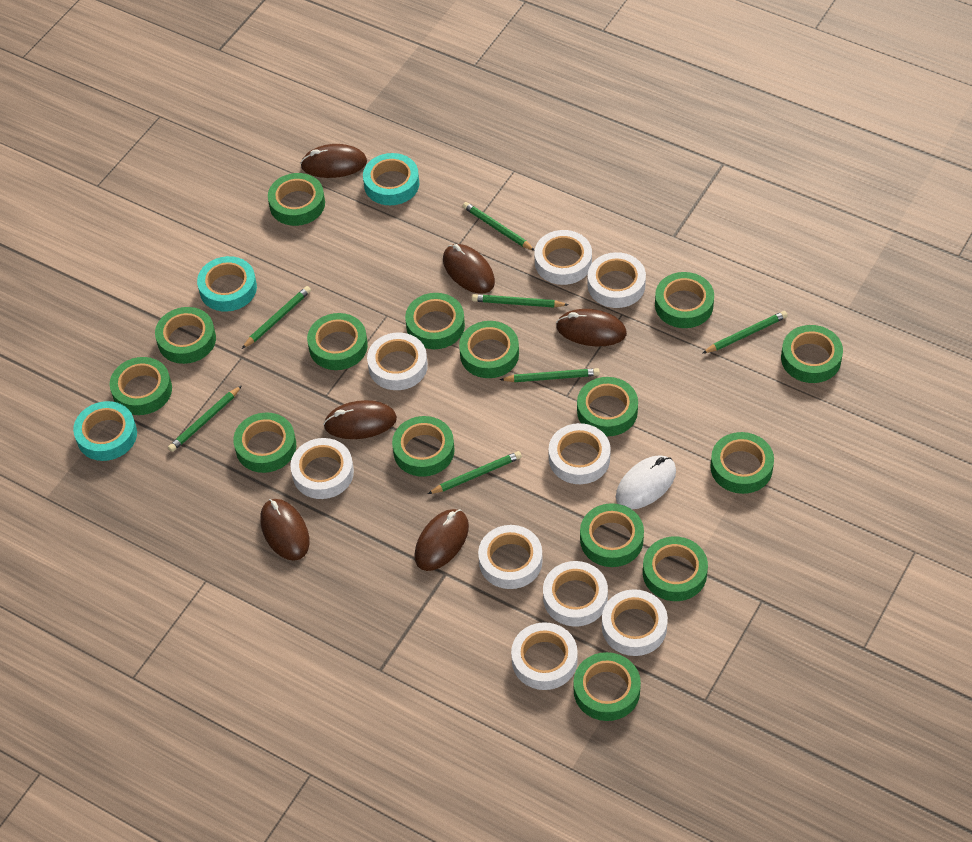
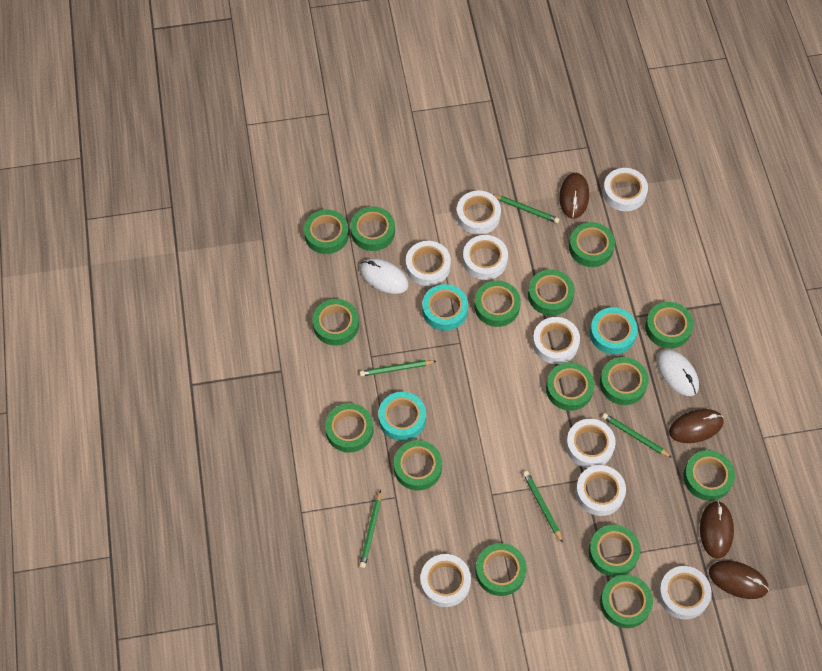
brown mouse: 6 -> 4
green pencil: 7 -> 5
white mouse: 1 -> 2

